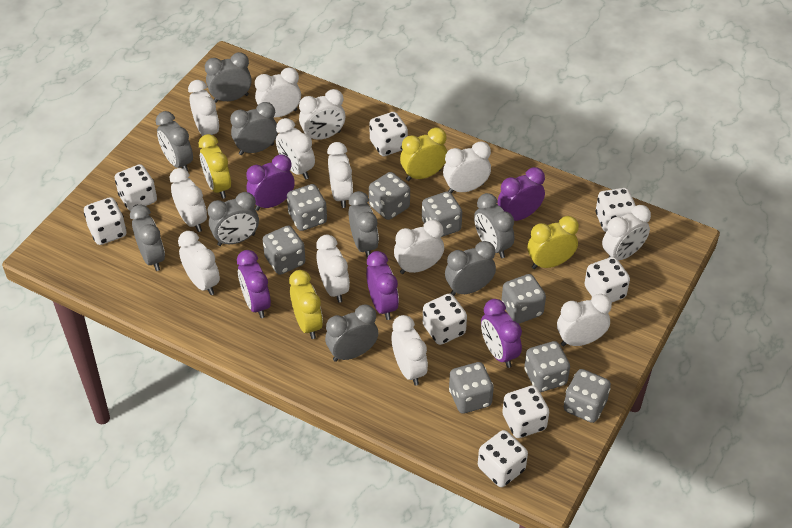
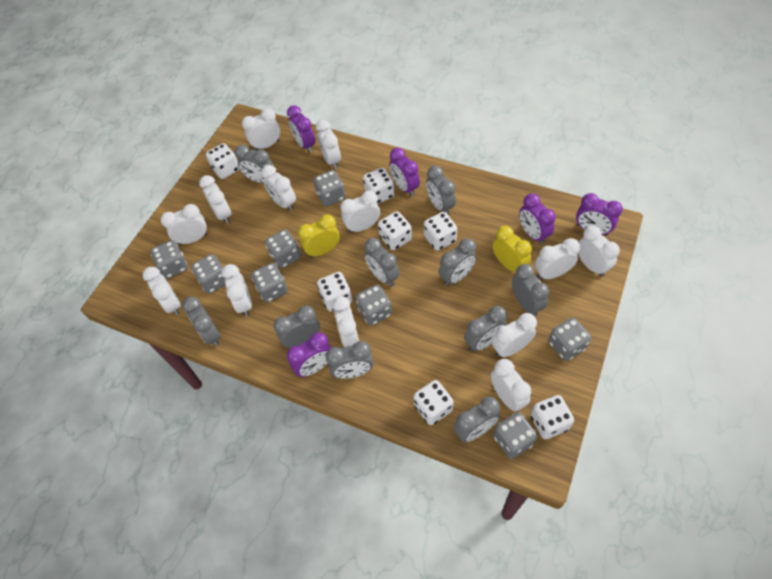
grey clock: 9 -> 10
white dice: 8 -> 7
yellow clock: 4 -> 2

